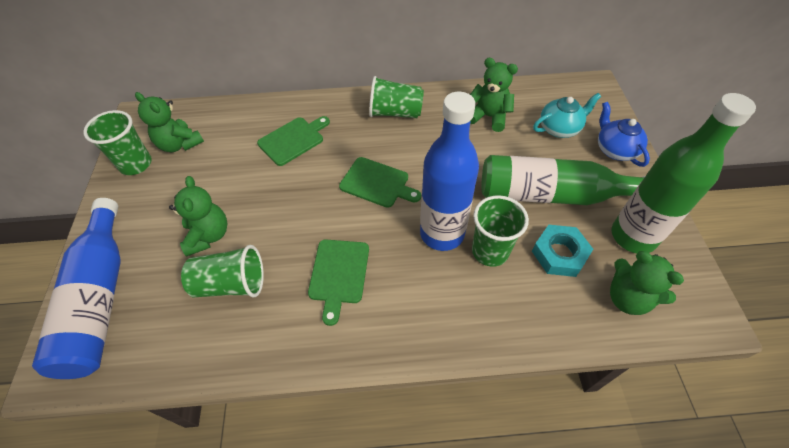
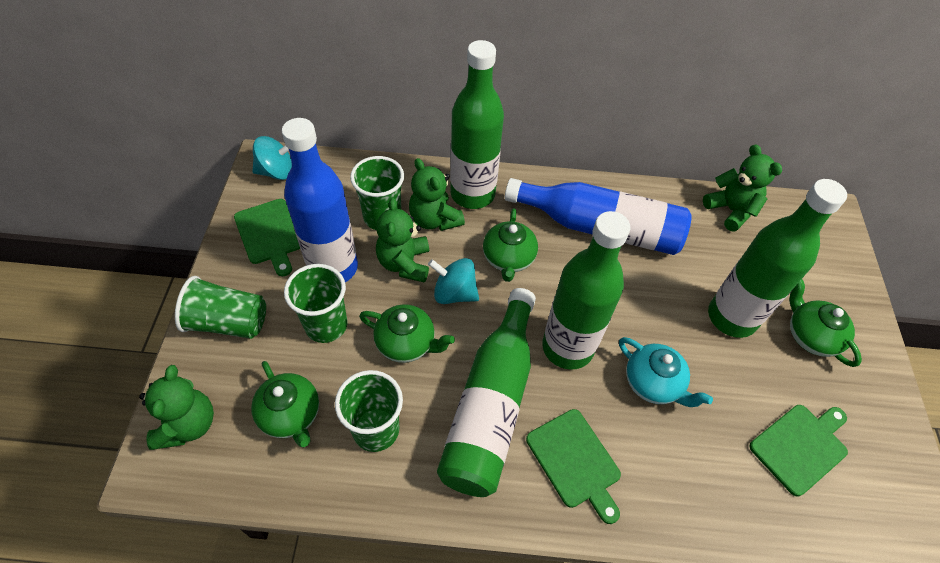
blue teapot: 1 -> 0
green bottle: 2 -> 4
green teapot: 0 -> 4
turquoise nut: 1 -> 0
turquoise spinning top: 0 -> 2

